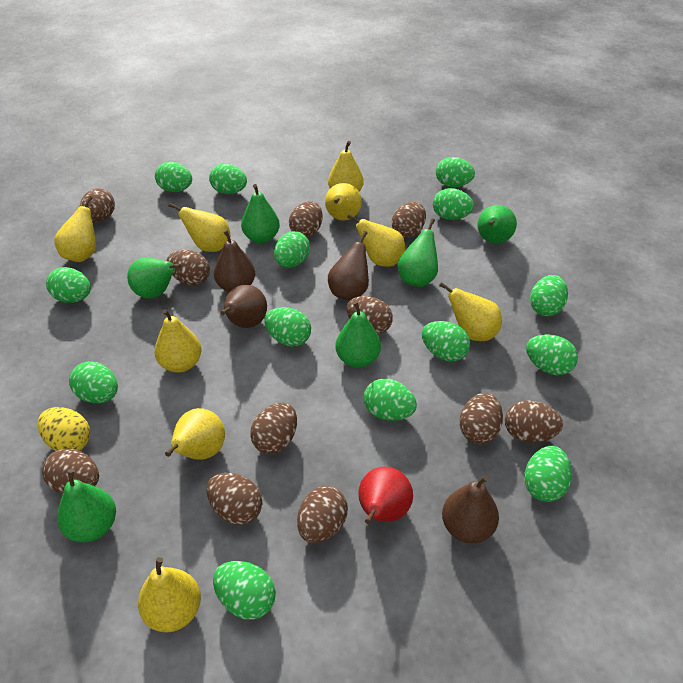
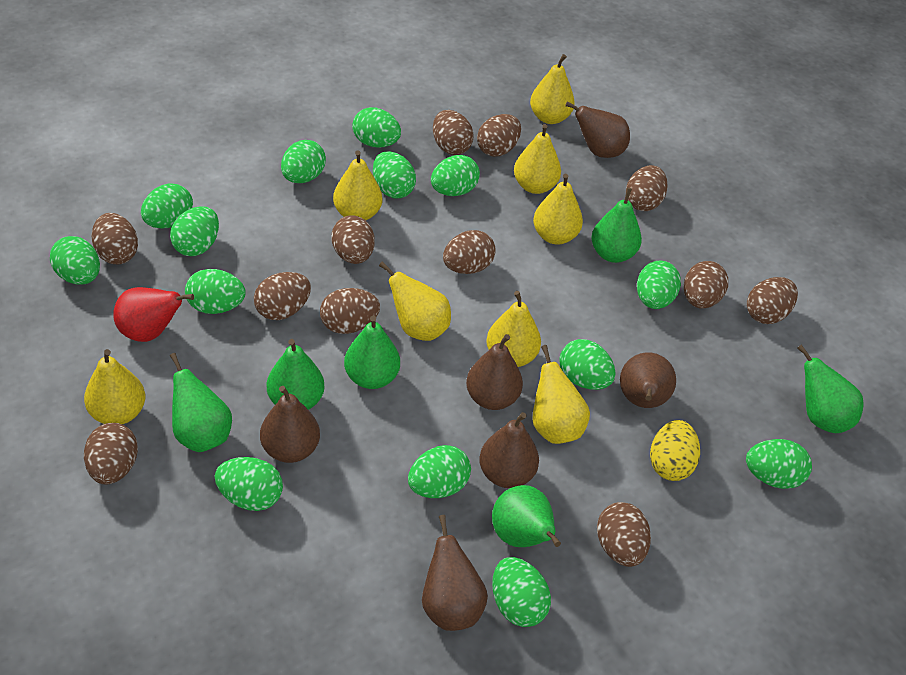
brown egg: 11 -> 12
brown pear: 4 -> 6
yellow pear: 9 -> 8

